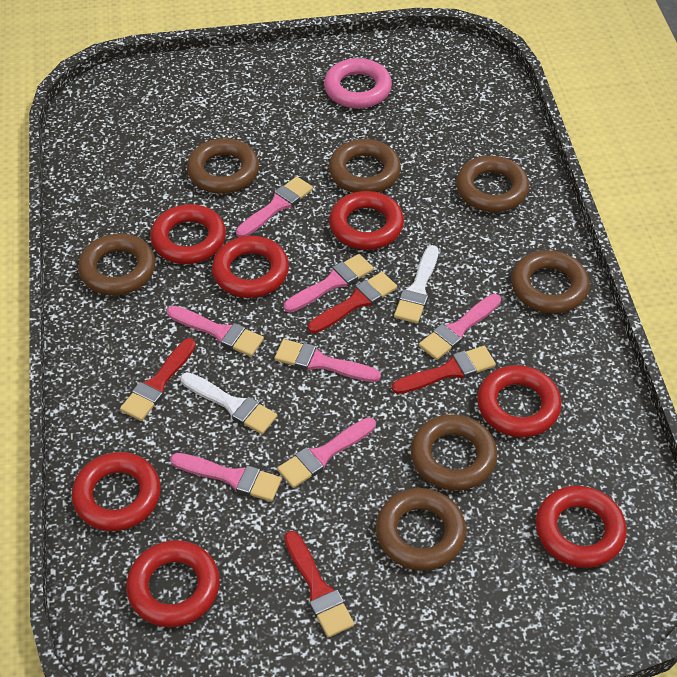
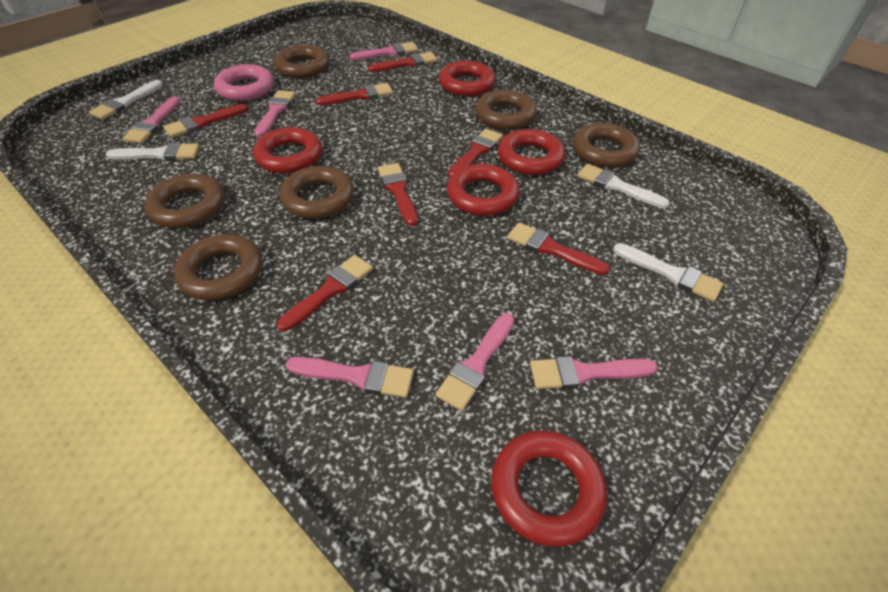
brown ring: 7 -> 6
pink brush: 7 -> 6
red brush: 4 -> 7
red ring: 7 -> 5
white brush: 2 -> 4

